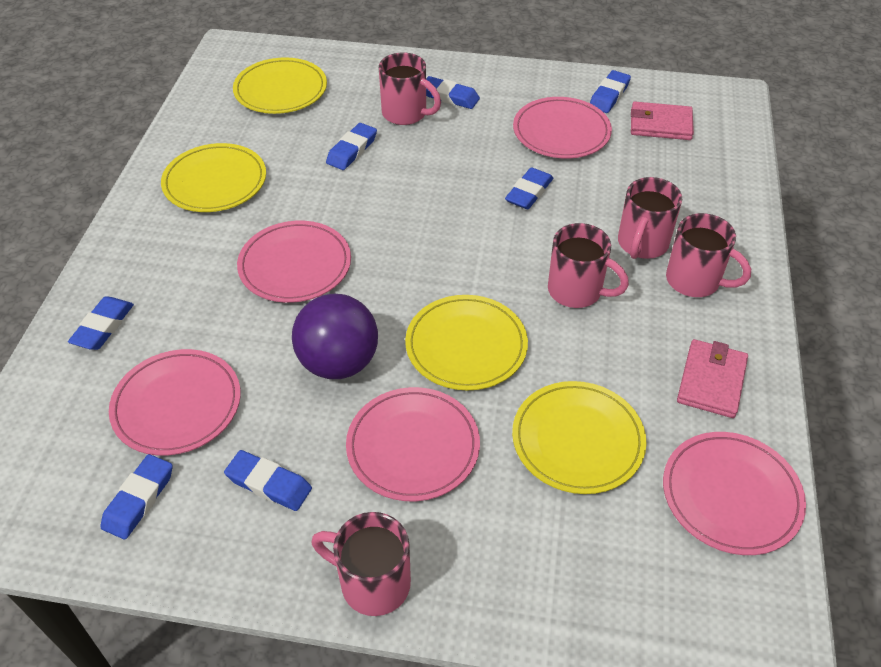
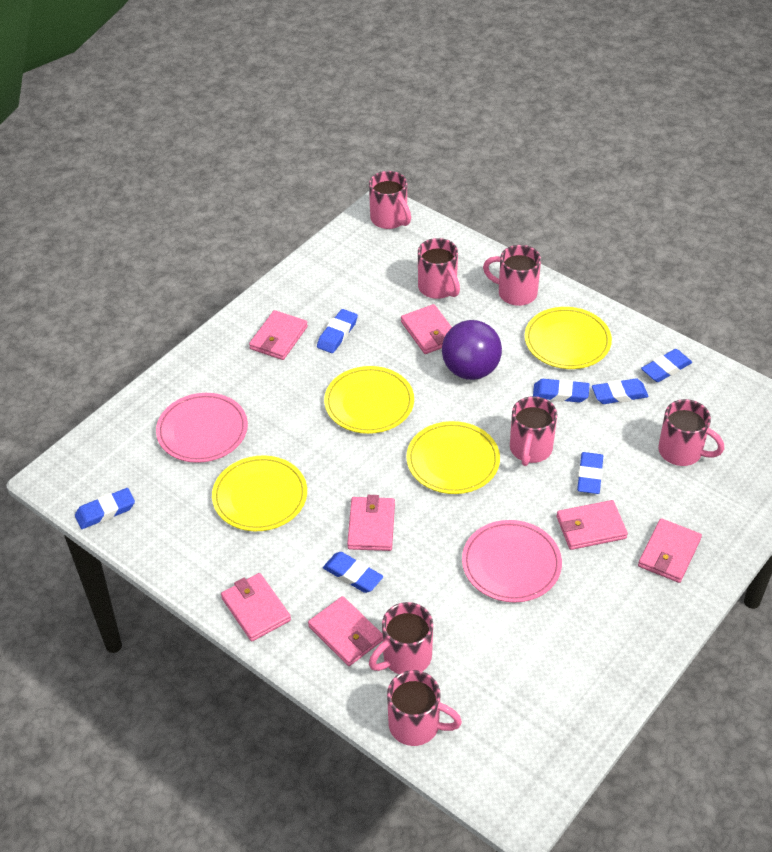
pink mug: 5 -> 7
pink plate: 5 -> 2
pink wallet: 2 -> 7

